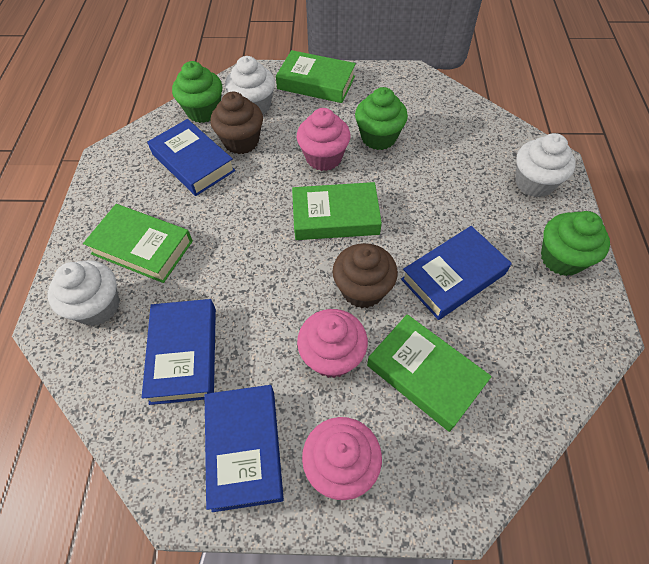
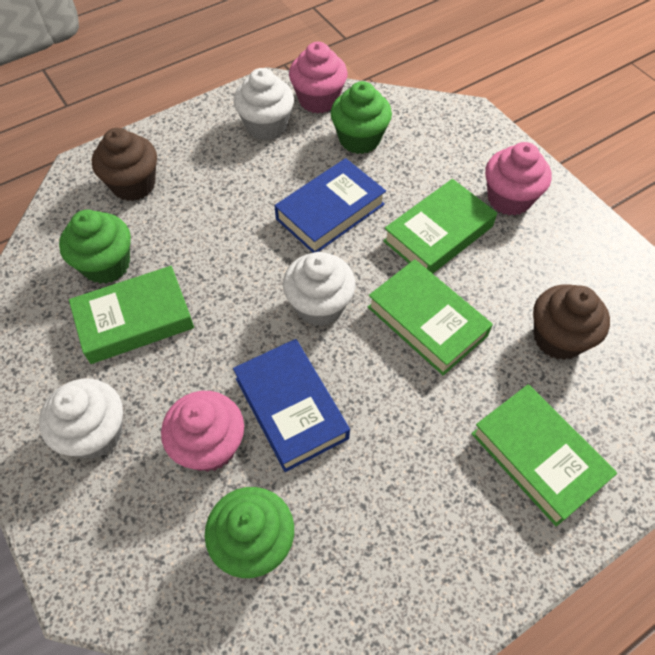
blue book: 4 -> 2

